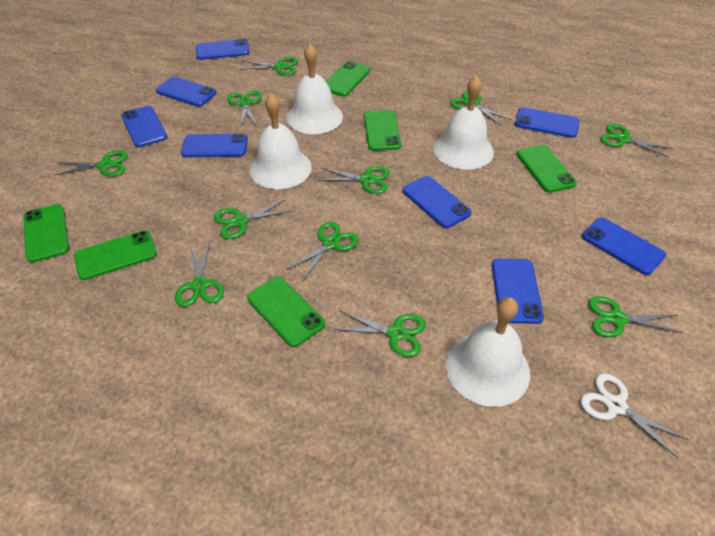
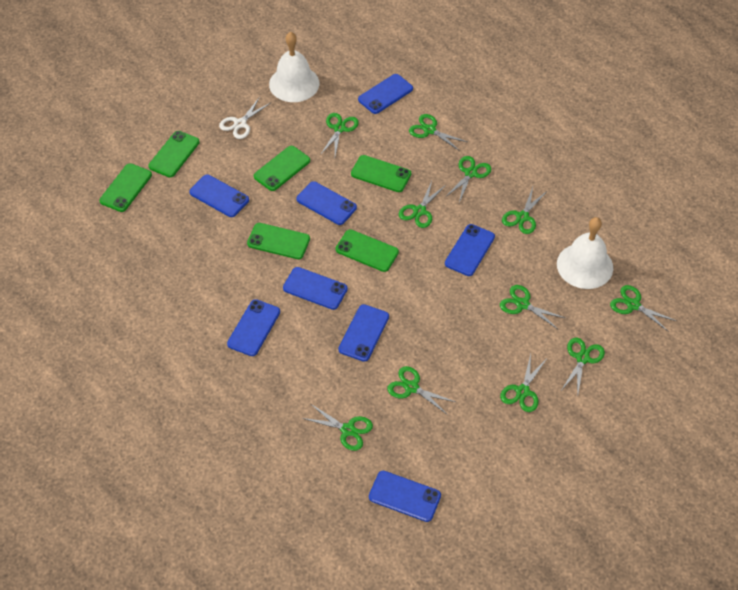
white bell: 4 -> 2

